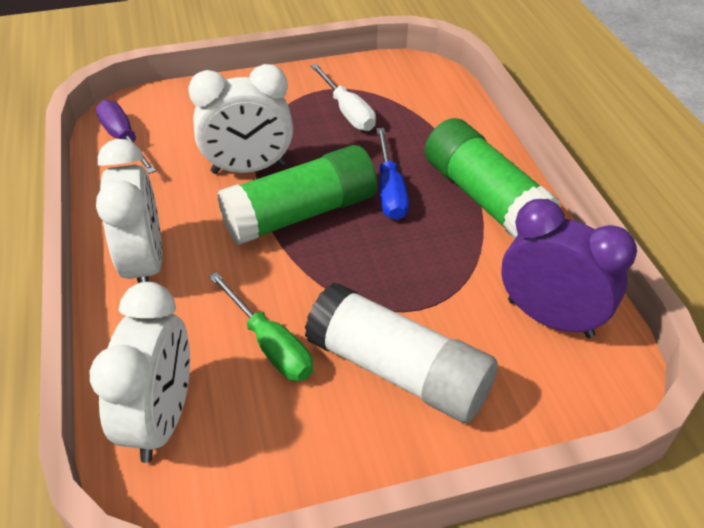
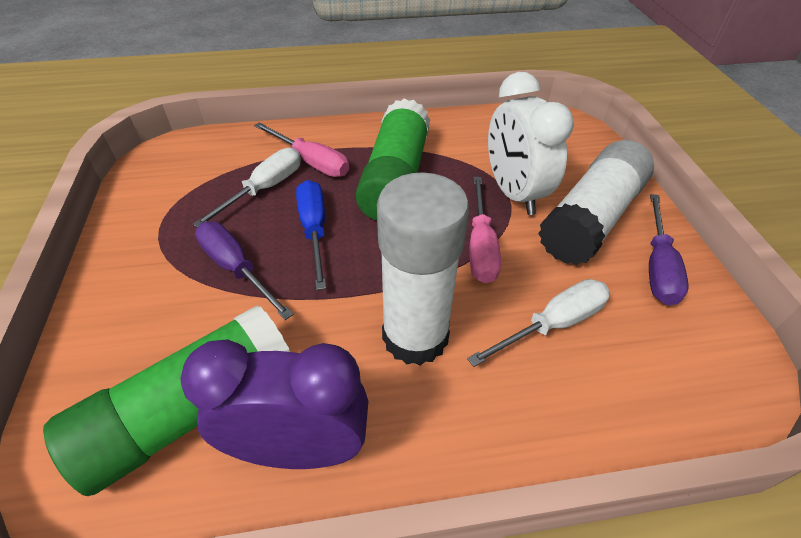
green screwdriver: 1 -> 0
pink screwdriver: 0 -> 2
purple screwdriver: 1 -> 2
white clock: 3 -> 1
white glue stick: 1 -> 2
white screwdriver: 1 -> 2

